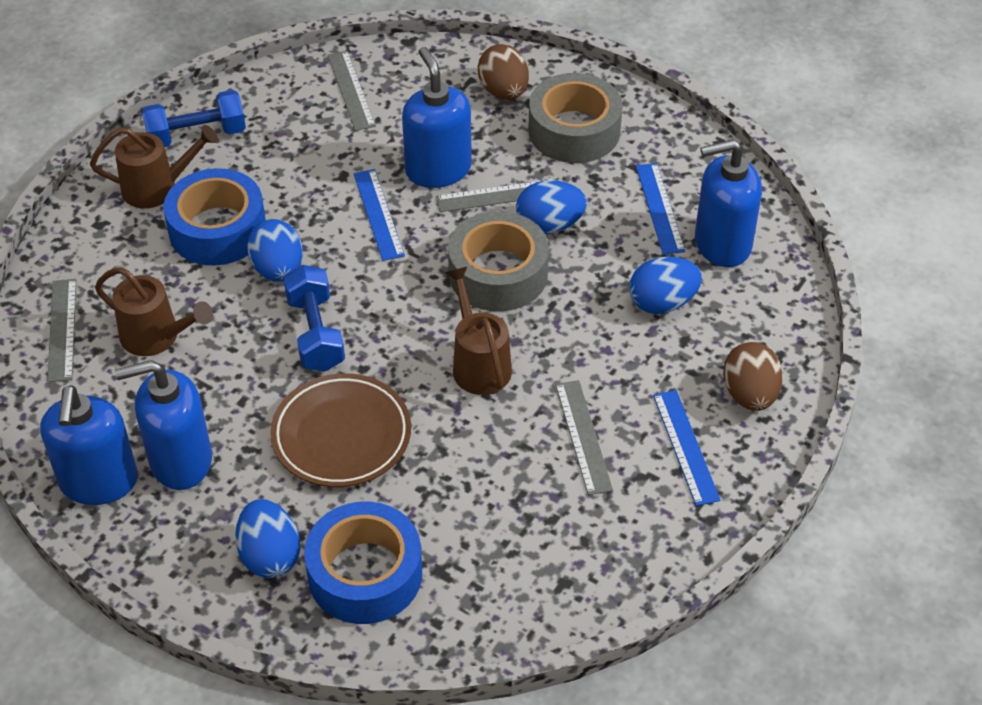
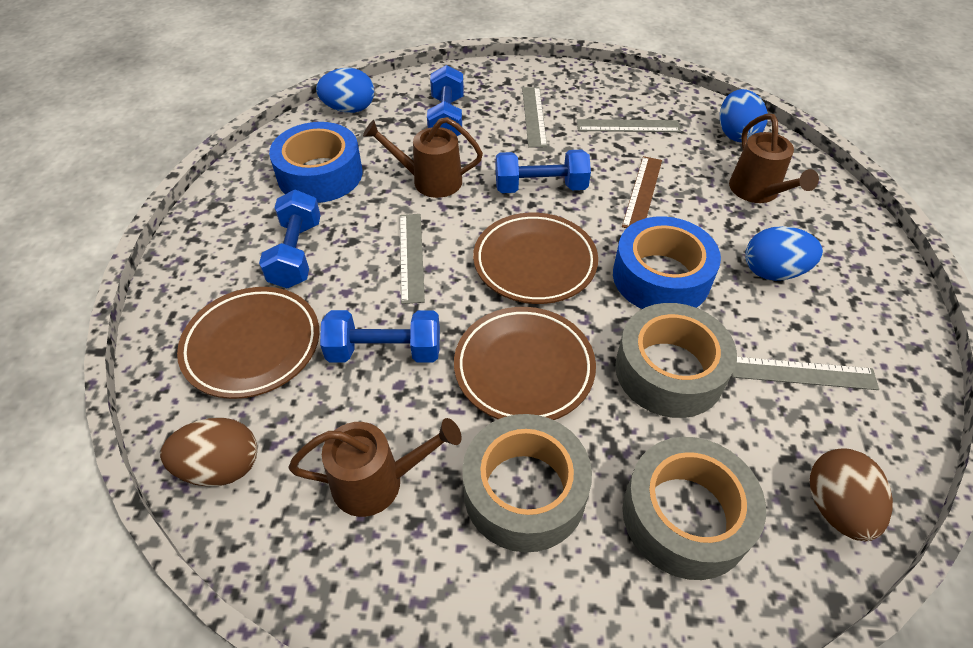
blue dumbbell: 2 -> 4
blue egg: 4 -> 3
blue ruler: 3 -> 0
blue soap dispenser: 4 -> 0
brown plate: 1 -> 3
brown ruler: 0 -> 1
grey tape: 2 -> 3

